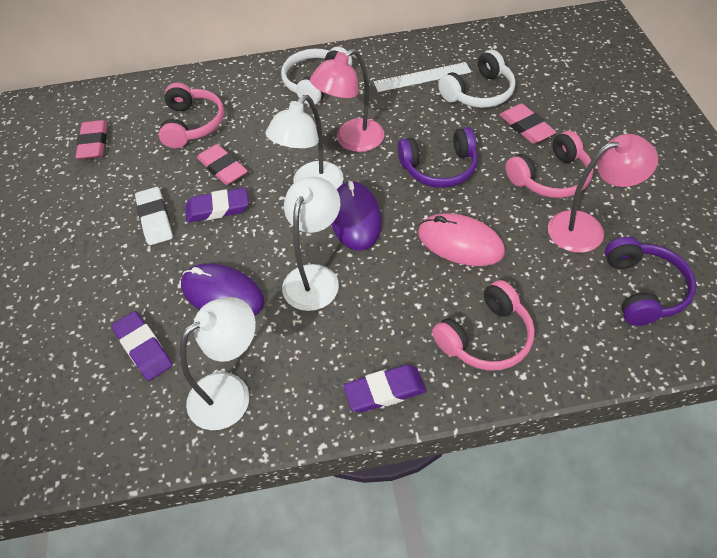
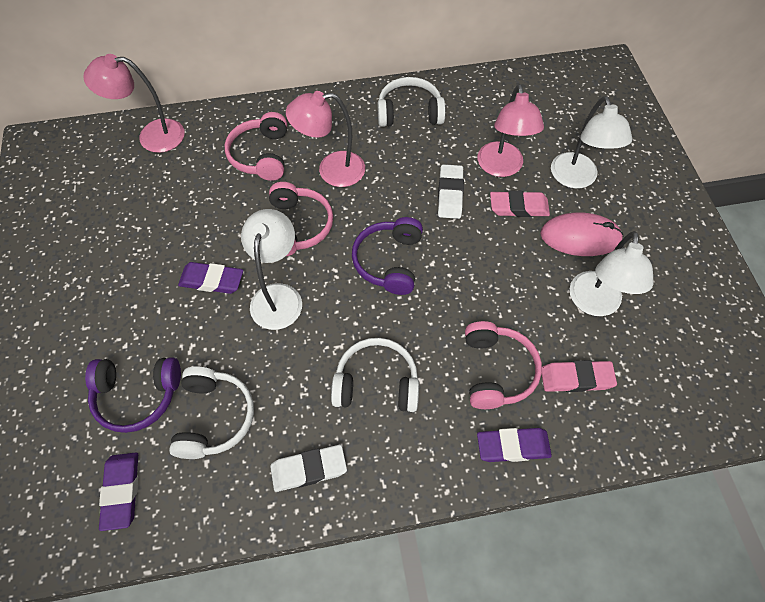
pink eraser: 3 -> 2
pink lamp: 2 -> 3
purple mouse: 2 -> 0
white eraser: 1 -> 2
white headphones: 2 -> 3
white ruler: 1 -> 0

